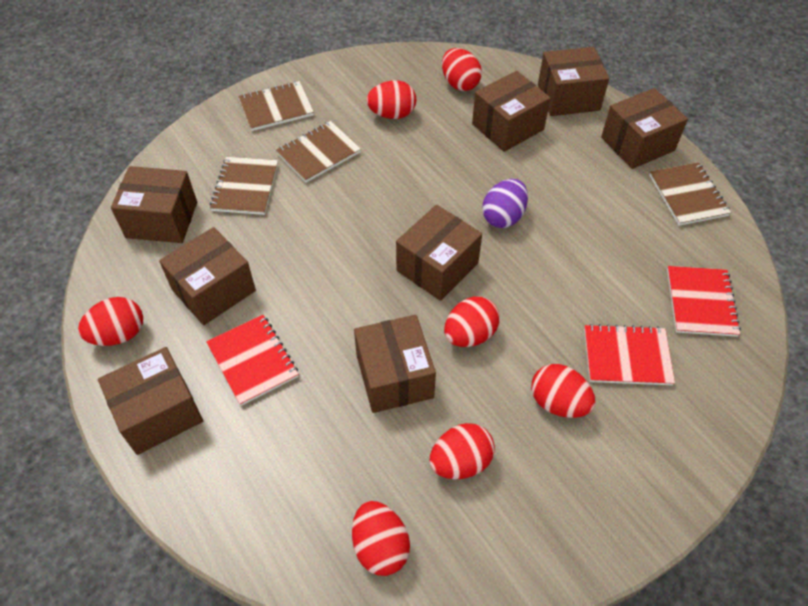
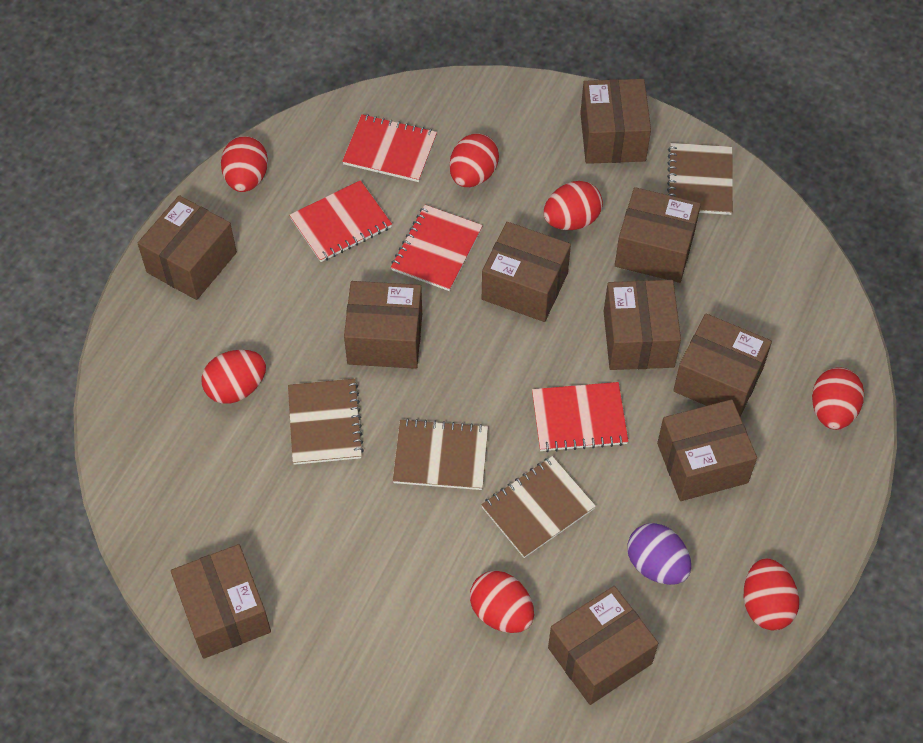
brown box: 8 -> 10
red notebook: 3 -> 4

